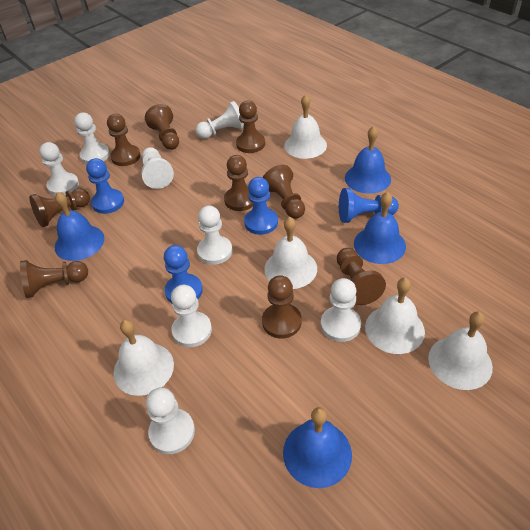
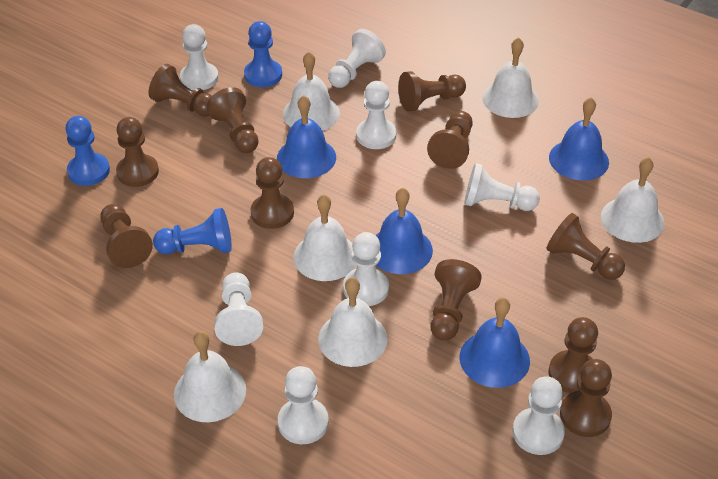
blue pawn: 4 -> 3
brown pawn: 9 -> 11
white bell: 5 -> 6

